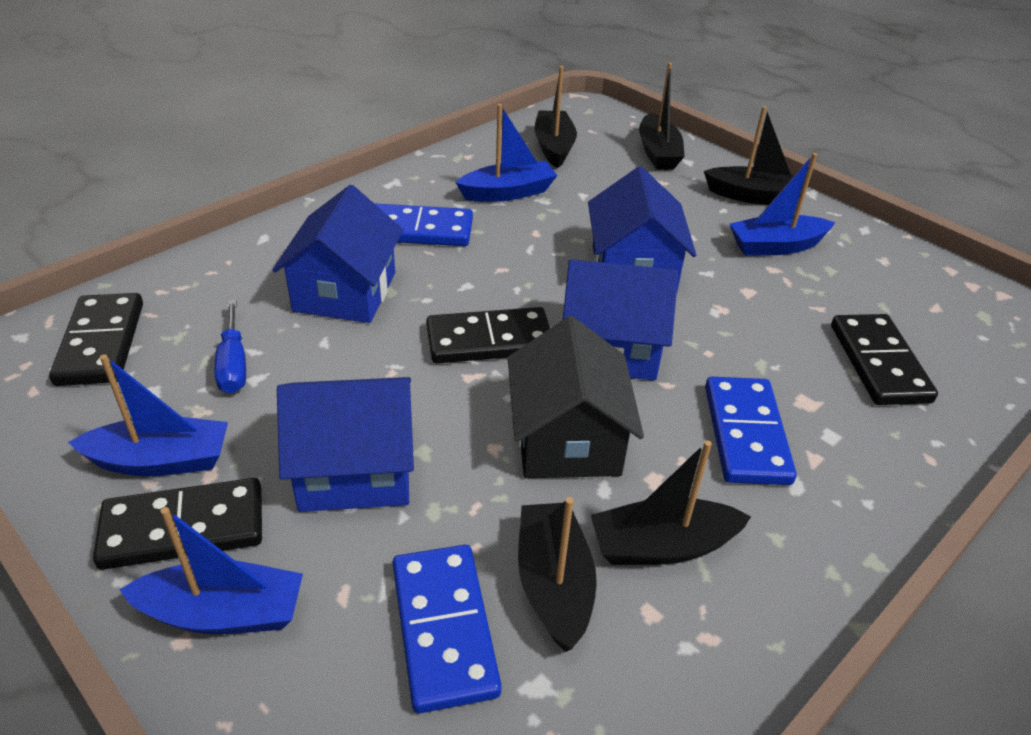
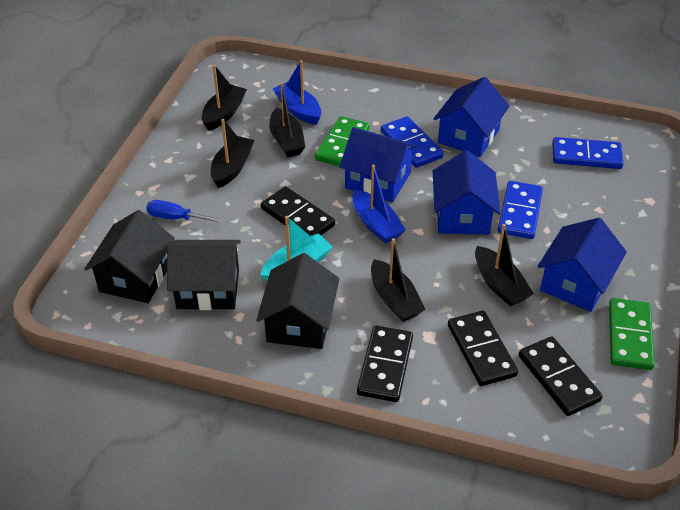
black house: 1 -> 3
blue boat: 4 -> 2
green domino: 0 -> 2
turquoise boat: 0 -> 1

